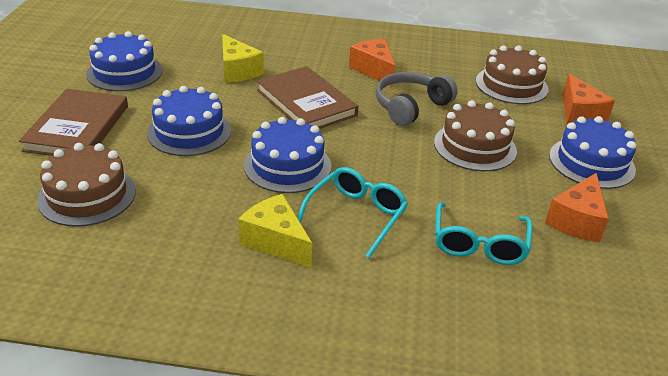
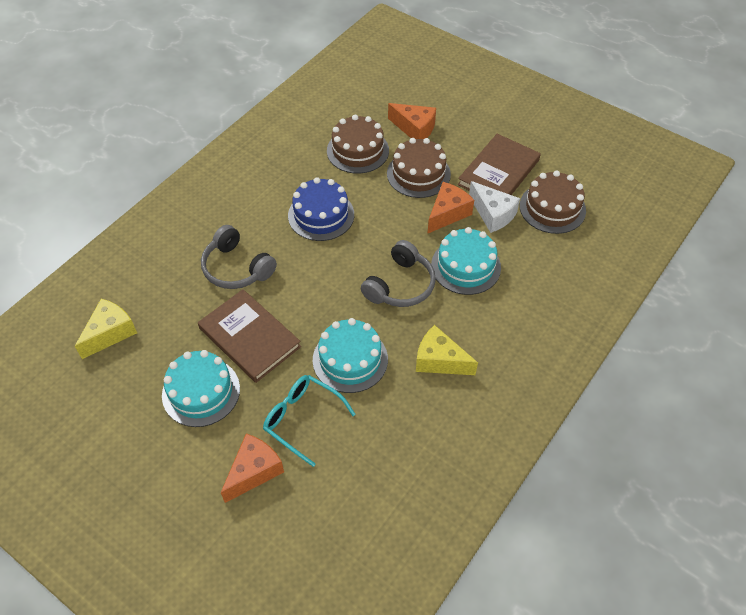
blue cake: 4 -> 1
grey headphones: 1 -> 2
turquoise cake: 0 -> 3
turquoise glasses: 2 -> 1
white cheese: 0 -> 1

